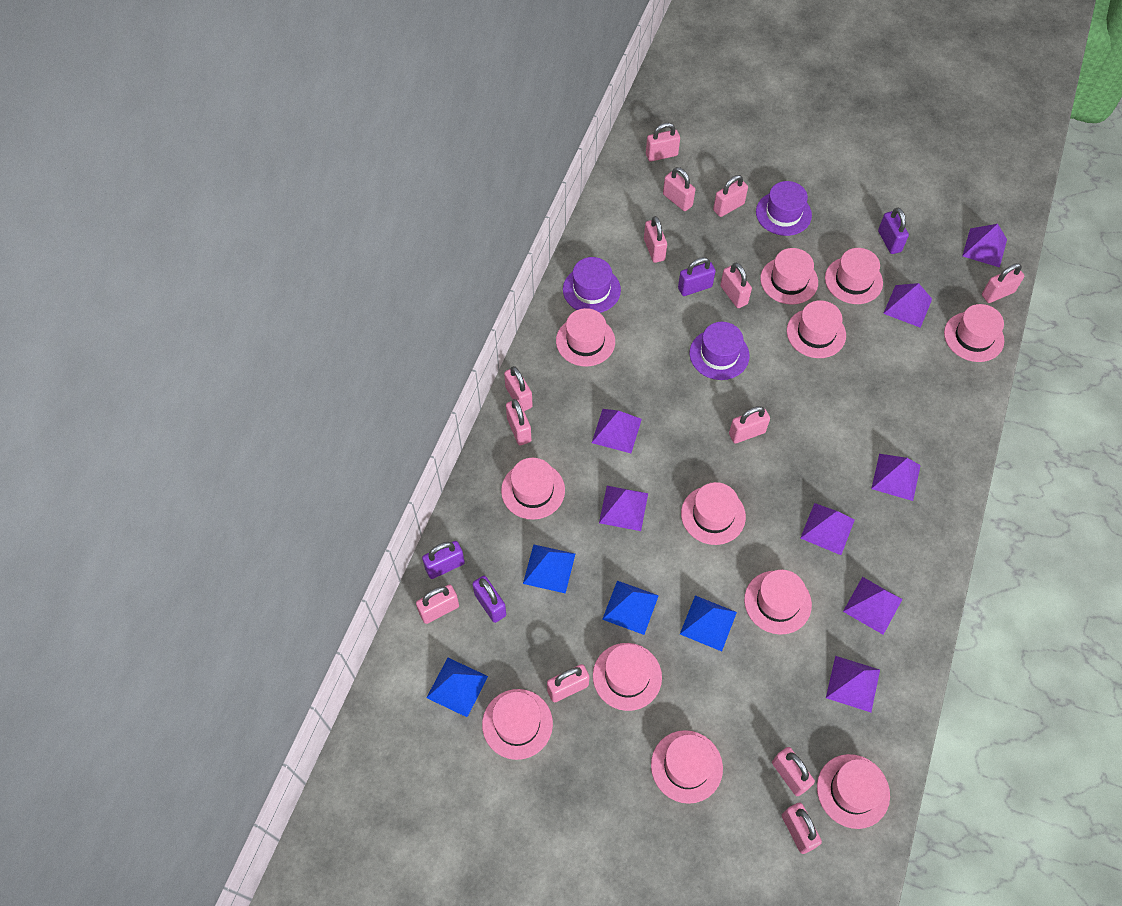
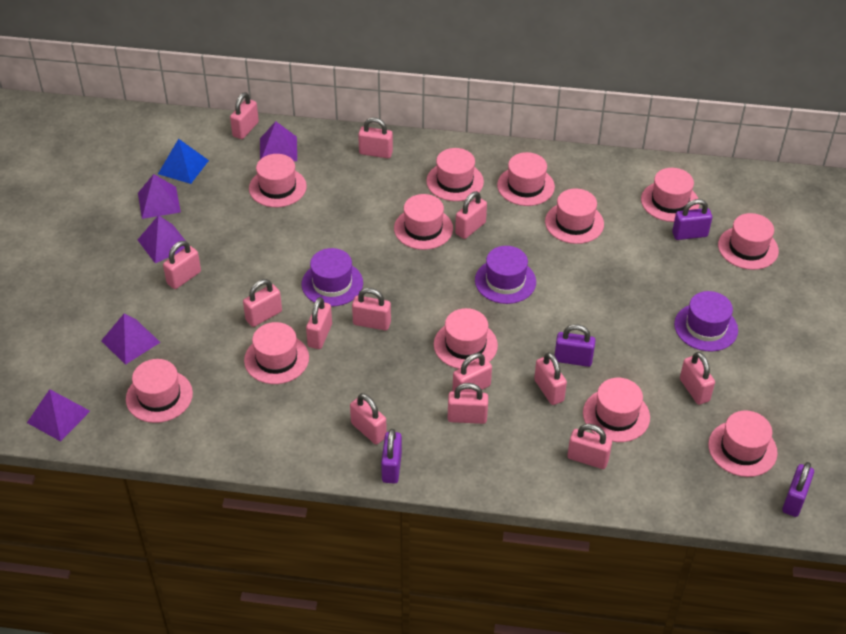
blue pyramid: 4 -> 1
purple pyramid: 8 -> 5

